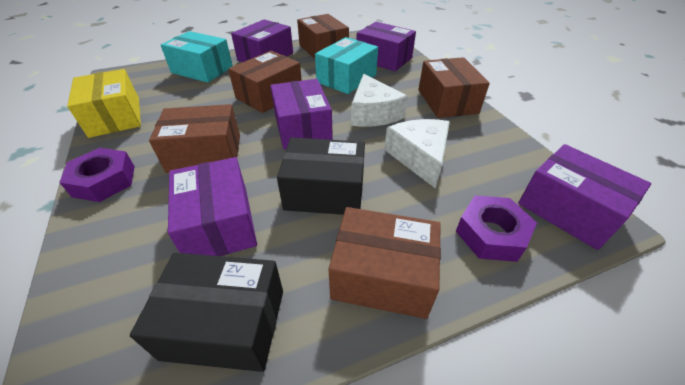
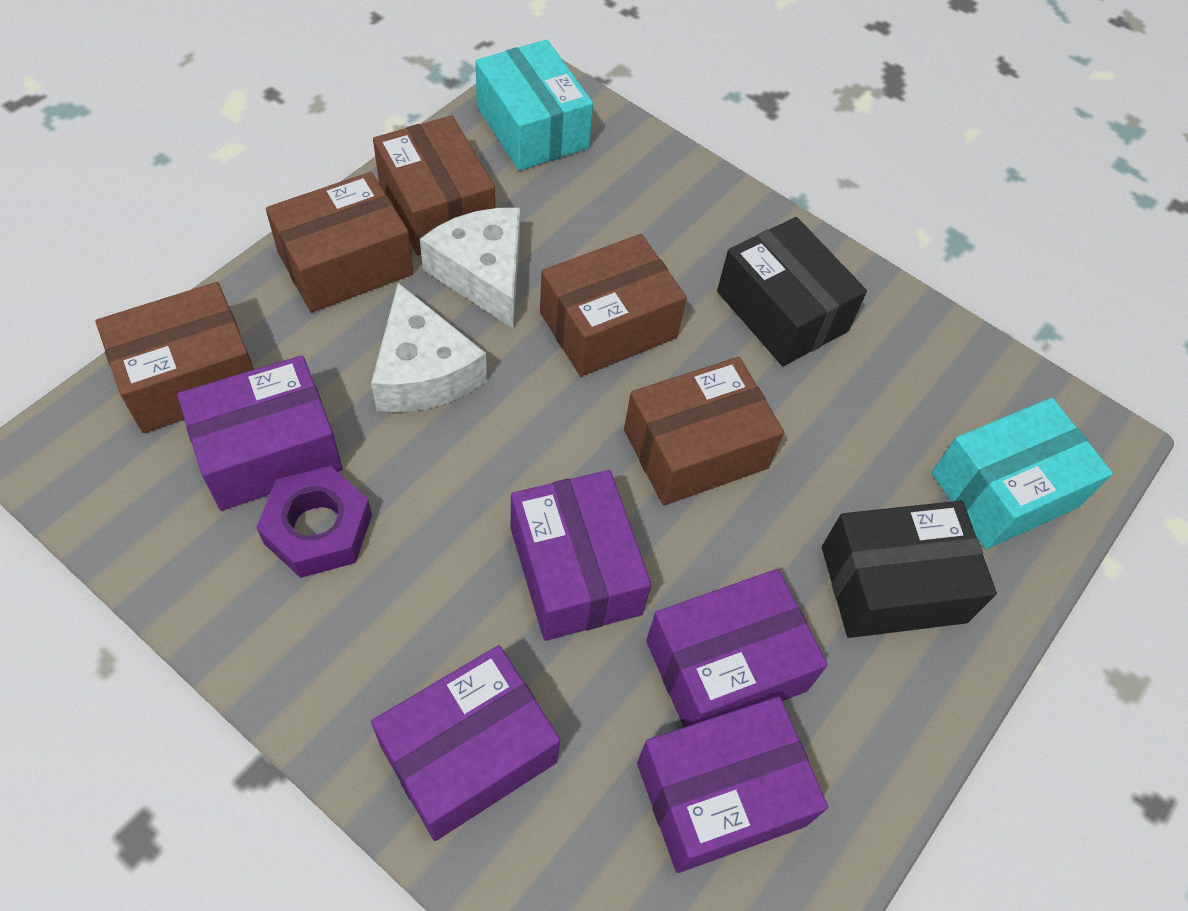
purple nut: 2 -> 1
yellow box: 1 -> 0

